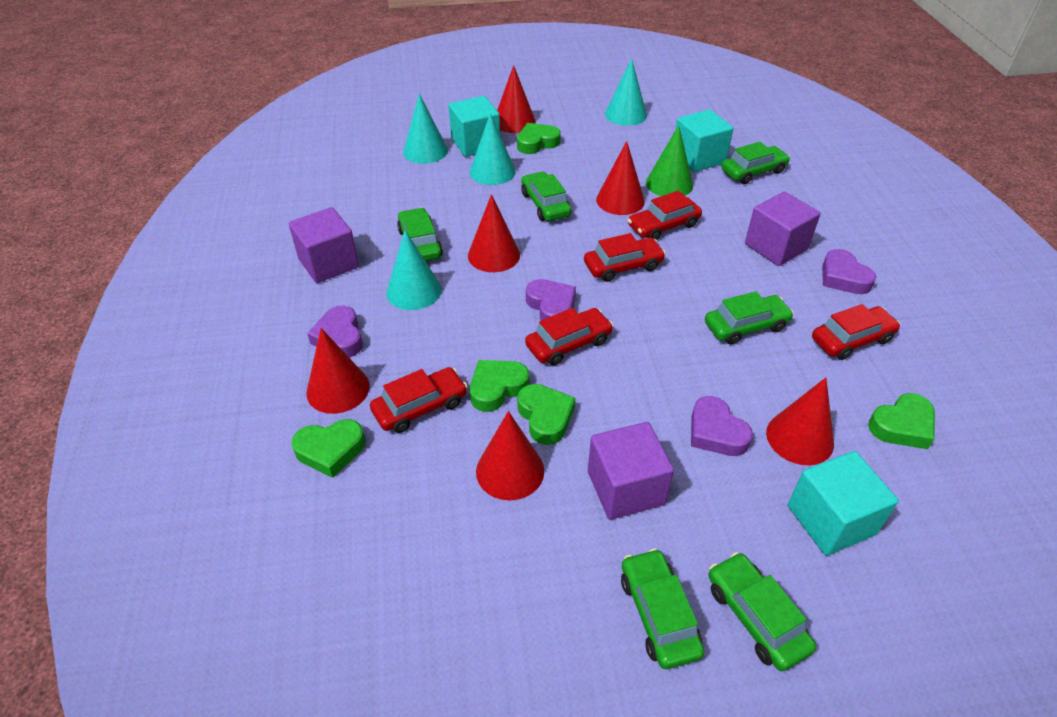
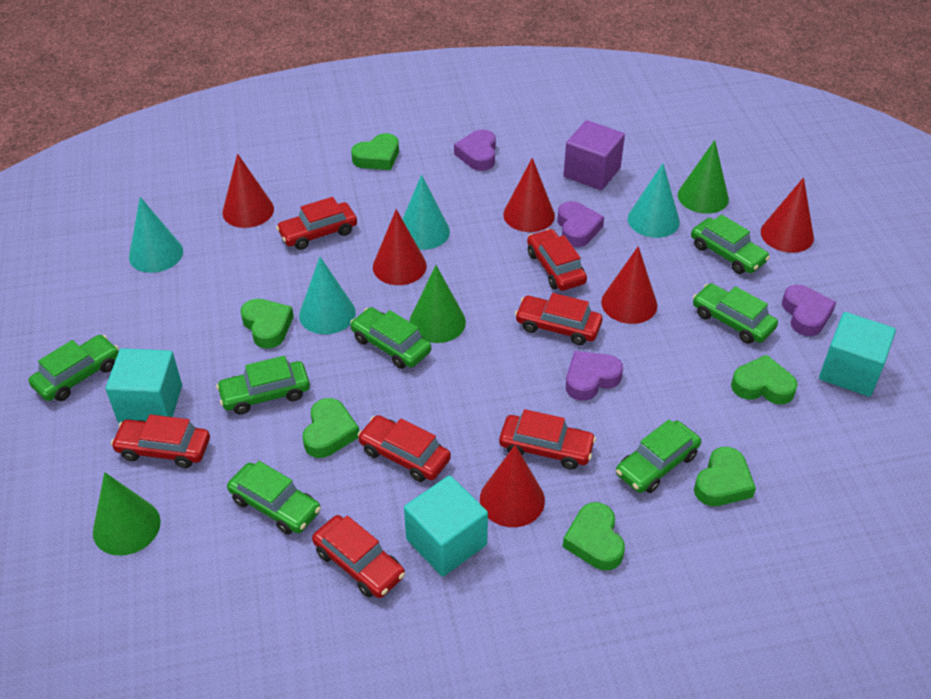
green car: 6 -> 7
green cone: 1 -> 3
green heart: 5 -> 6
purple cube: 3 -> 1
red car: 5 -> 7

